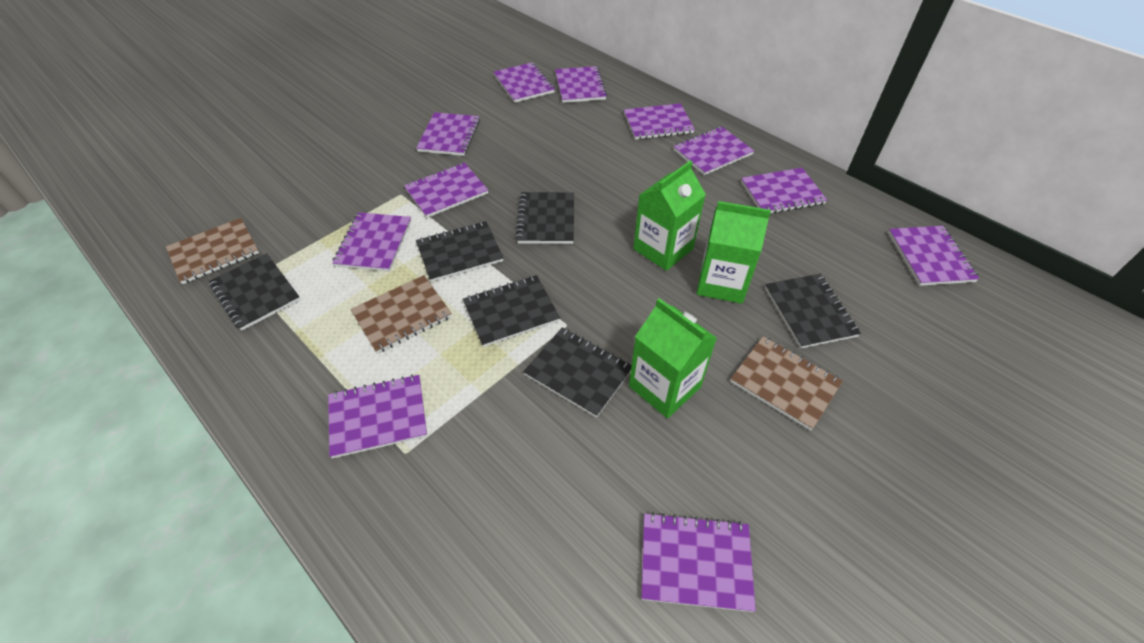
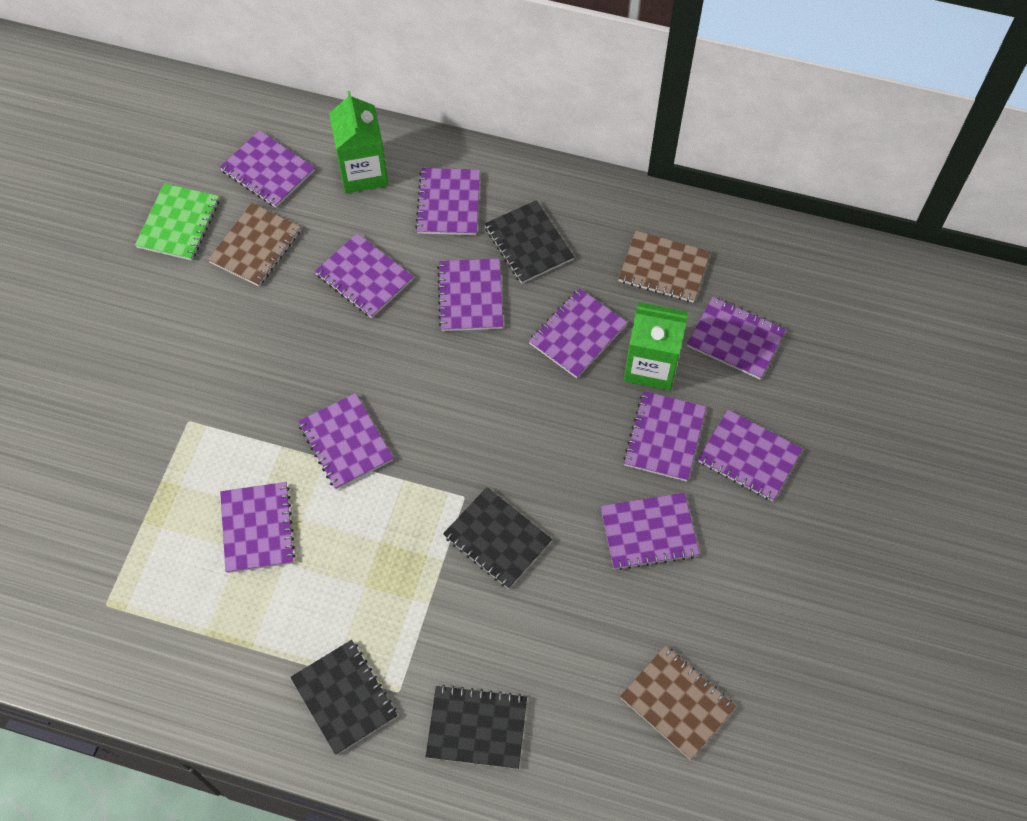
black notebook: 6 -> 4
green carton: 3 -> 2
green notebook: 0 -> 1

